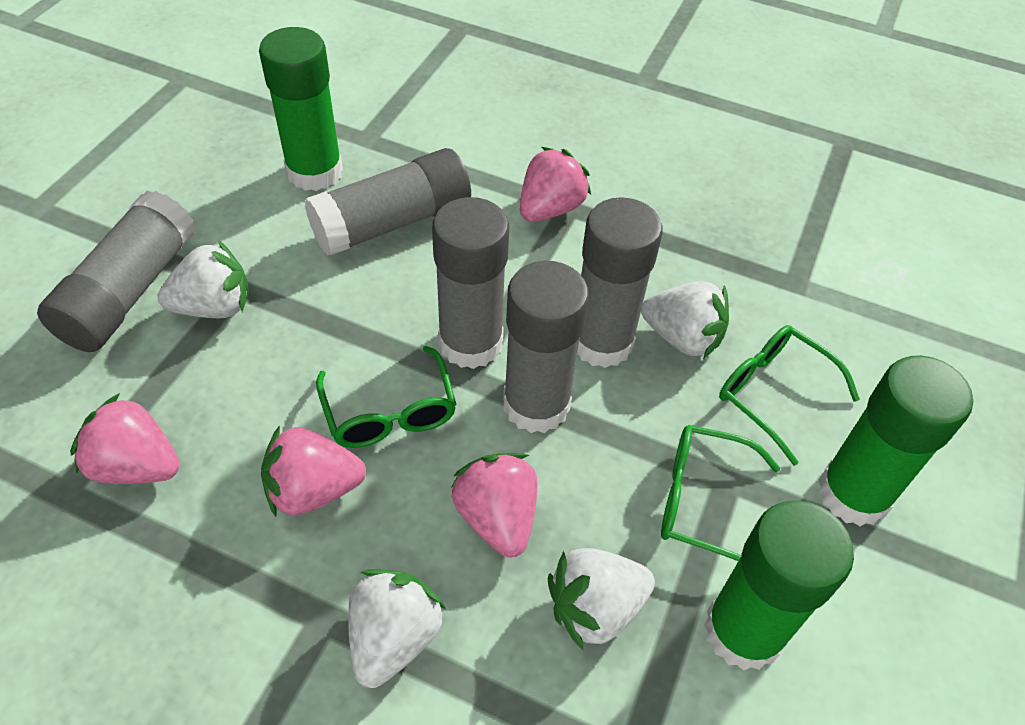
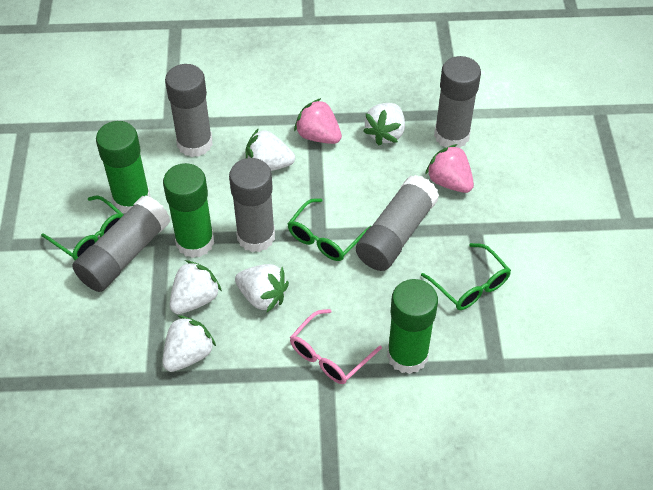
pink glasses: 0 -> 1
pink strawberry: 4 -> 2
white strawberry: 4 -> 5

